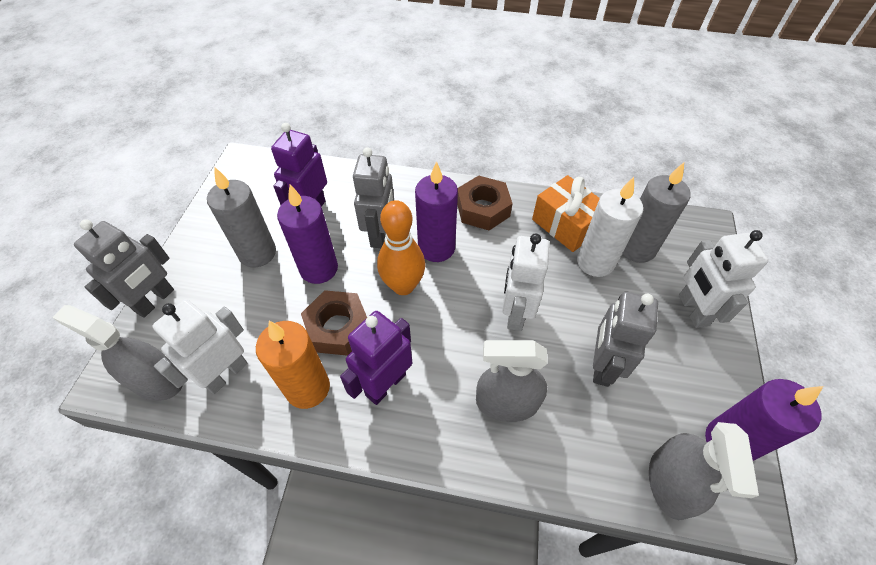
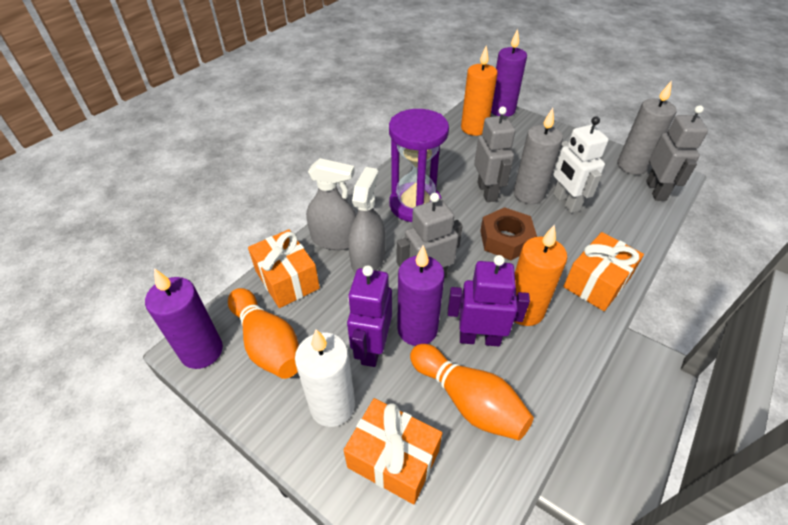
brown nut: 2 -> 1
grey spray bottle: 3 -> 2
orange bowling pin: 1 -> 2
orange candle: 1 -> 2
orange gift: 1 -> 3
purple hourglass: 0 -> 1
white robot: 3 -> 1

